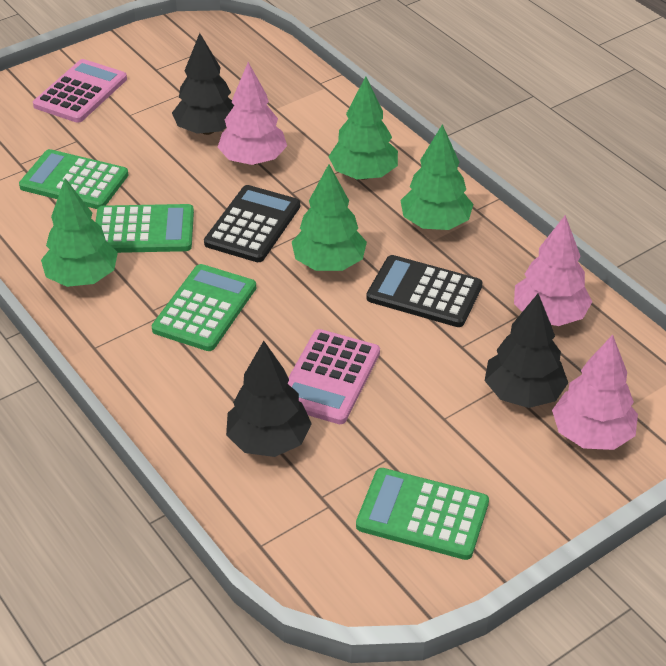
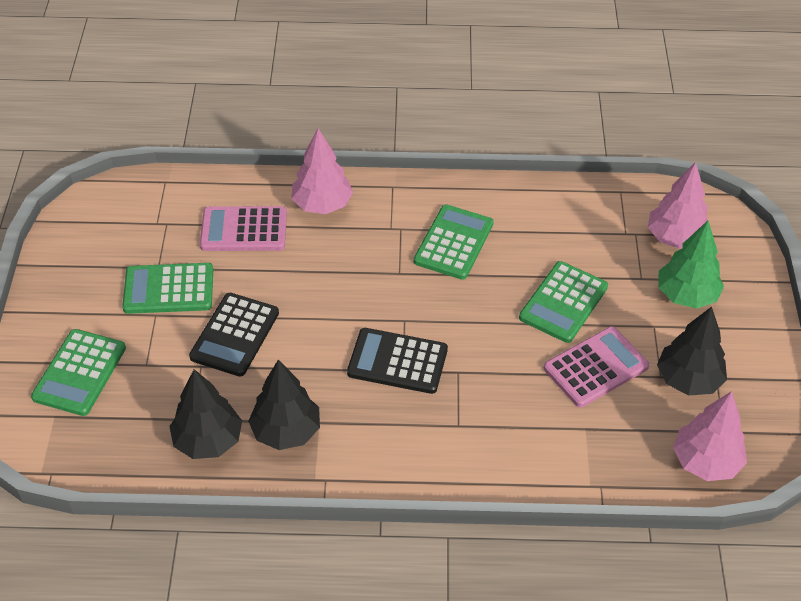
green tree: 4 -> 1

